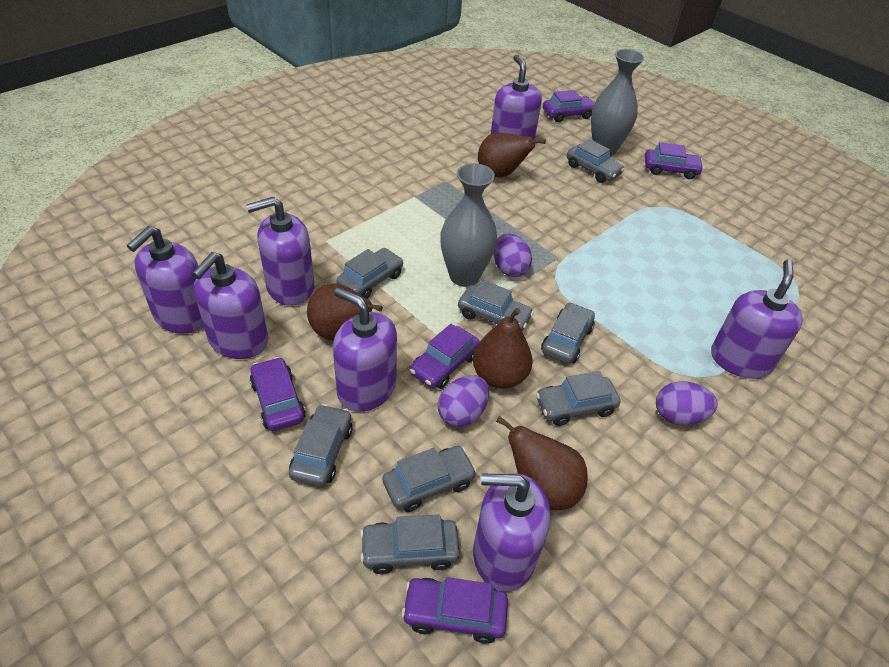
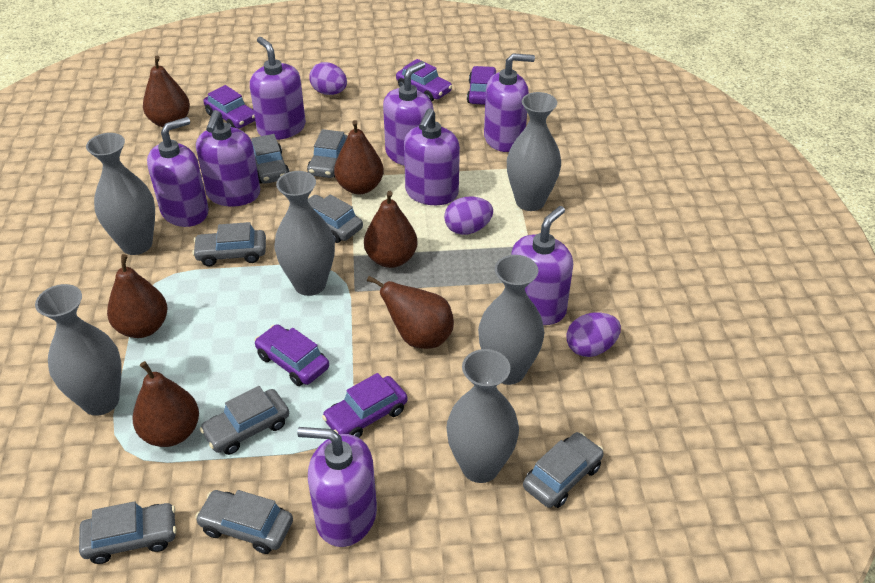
brown pear: 4 -> 6
grey vase: 2 -> 6
purple soap dispenser: 7 -> 8

